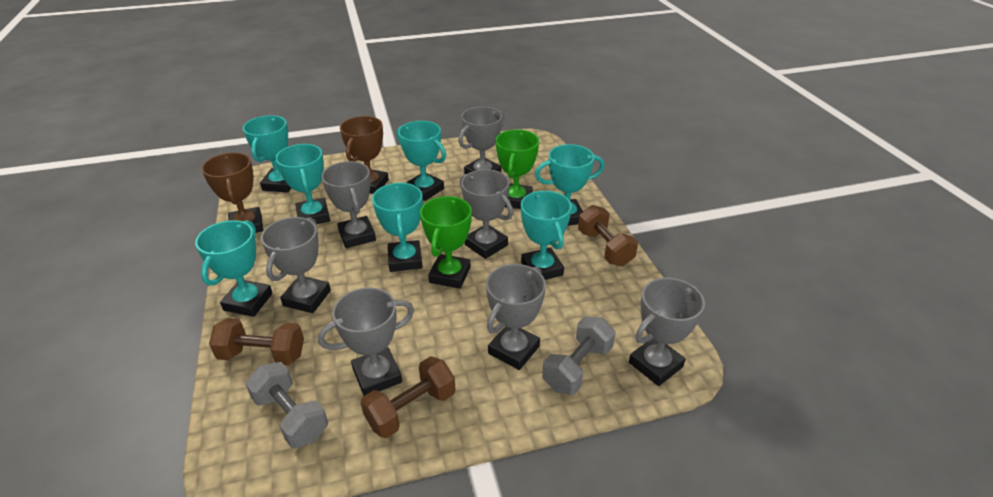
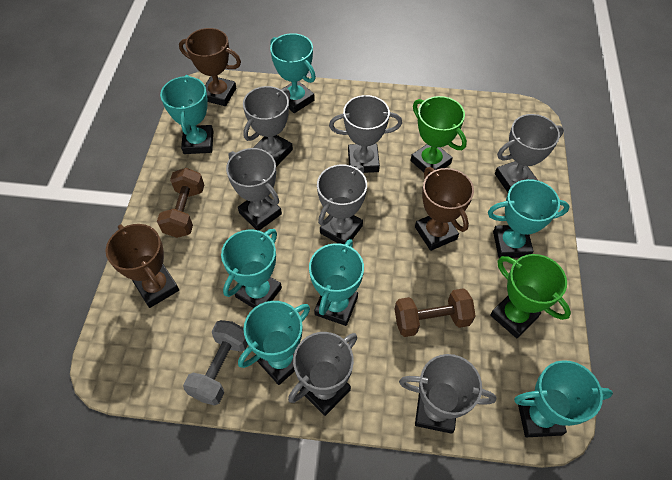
brown dumbbell: 3 -> 2
brown trophy: 2 -> 3
grey dumbbell: 2 -> 1

